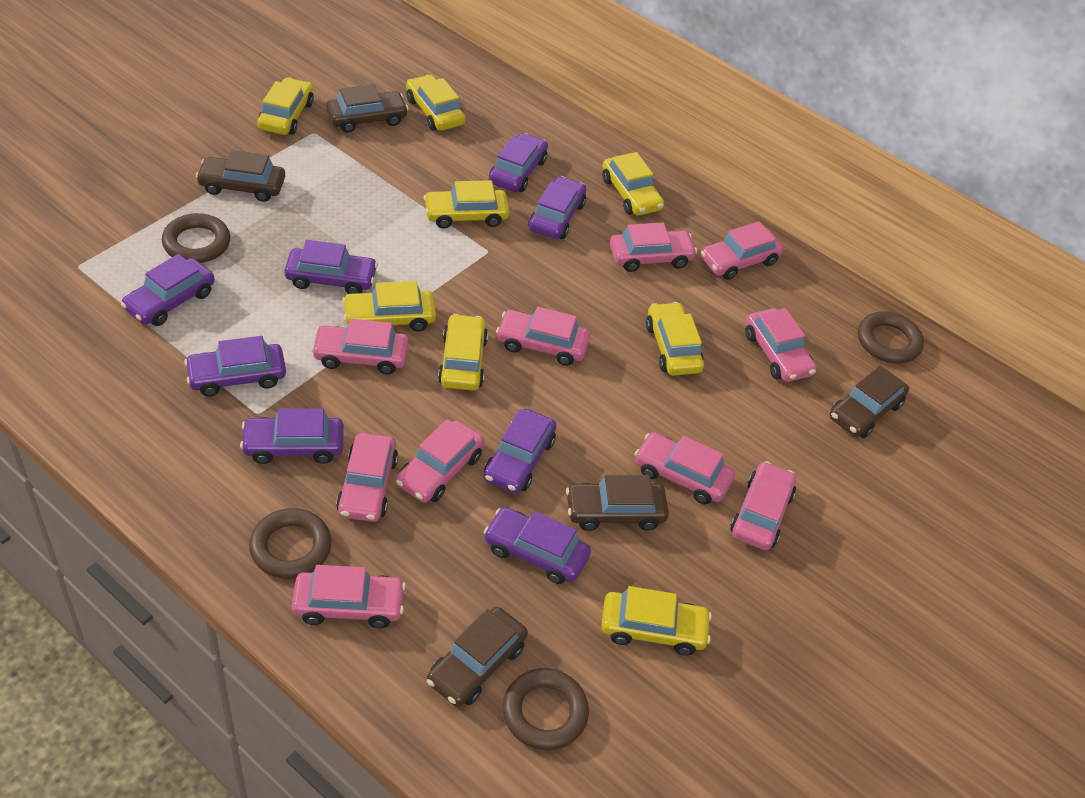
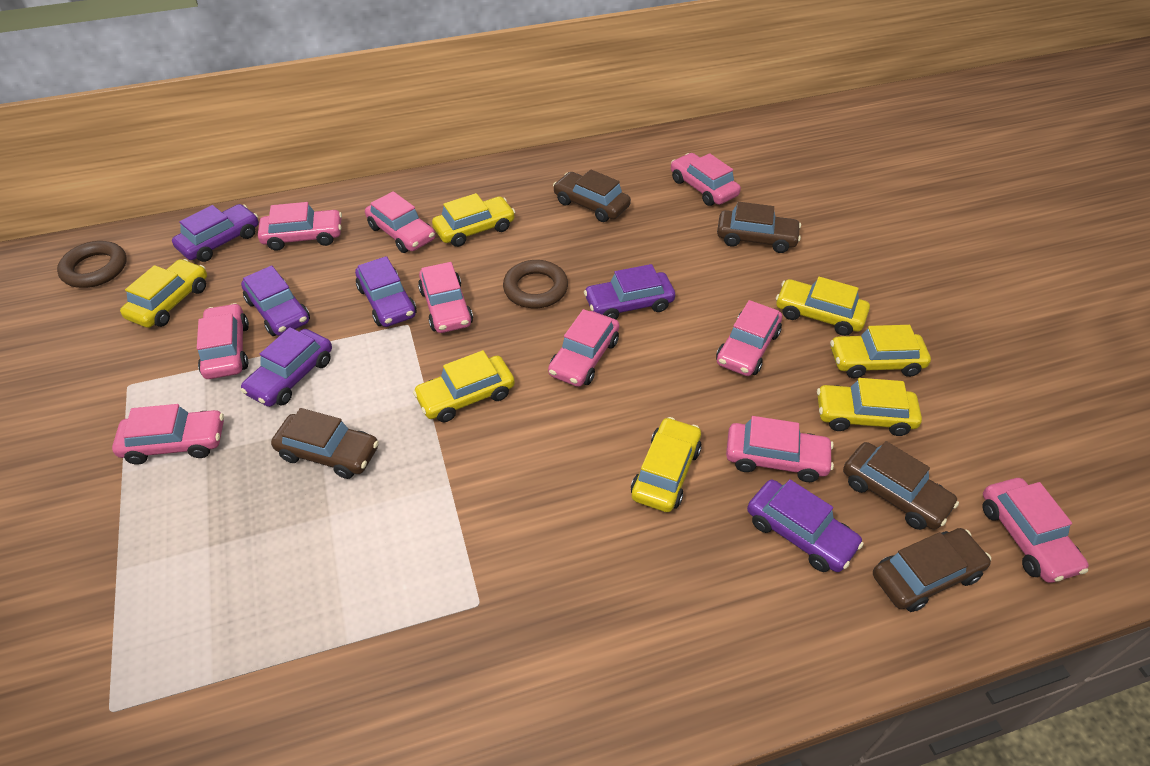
brown ring: 4 -> 2
purple car: 8 -> 6
yellow car: 8 -> 7

